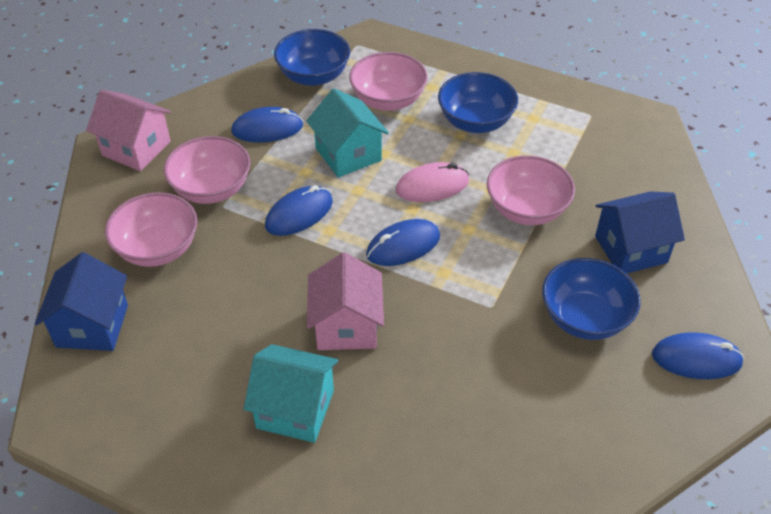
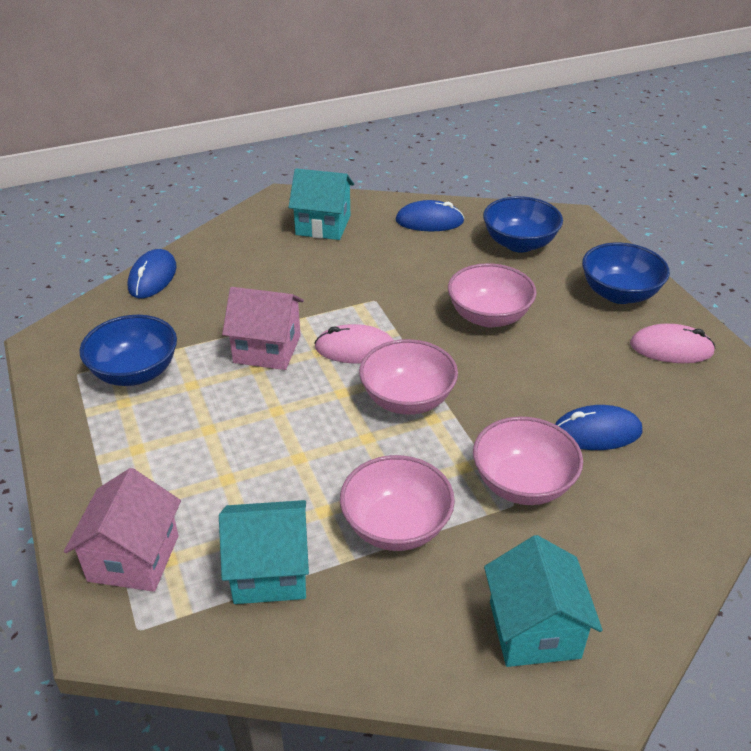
blue house: 2 -> 0
blue mouse: 4 -> 3
pink mouse: 1 -> 2
turquoise house: 2 -> 3

